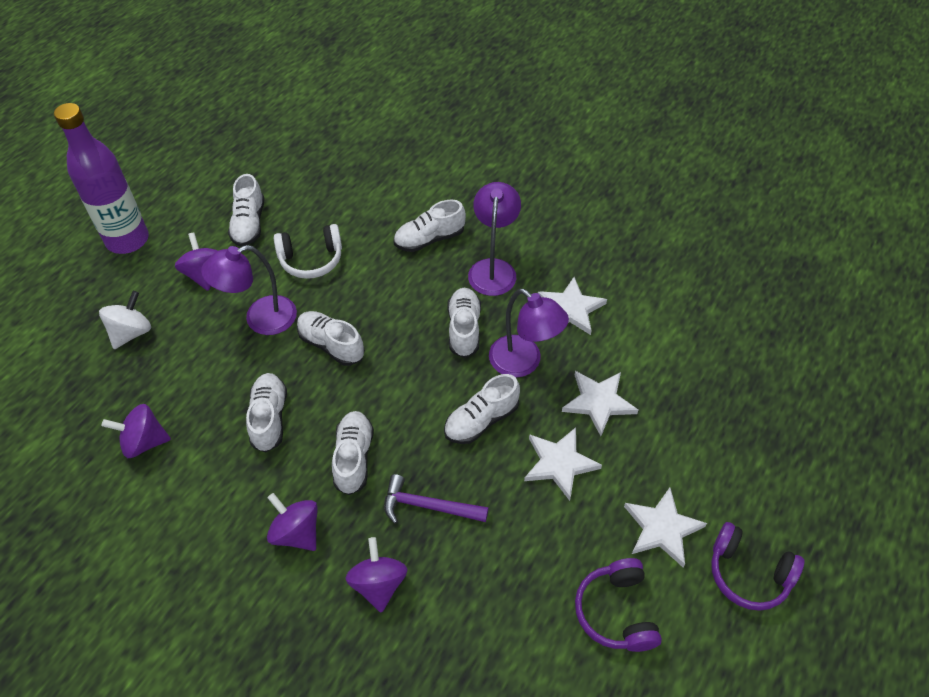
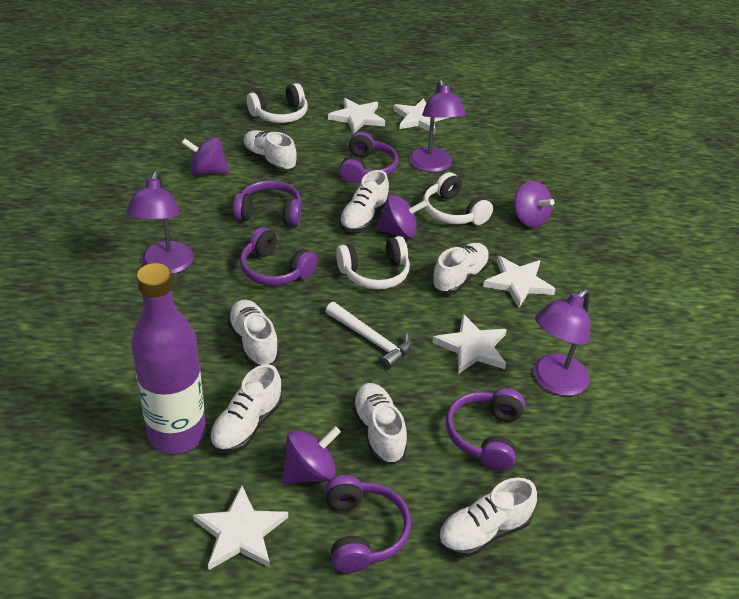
purple hammer: 1 -> 0
purple headphones: 2 -> 5
white hammer: 0 -> 1
white headphones: 1 -> 3
white spinning top: 1 -> 0
white star: 4 -> 5

